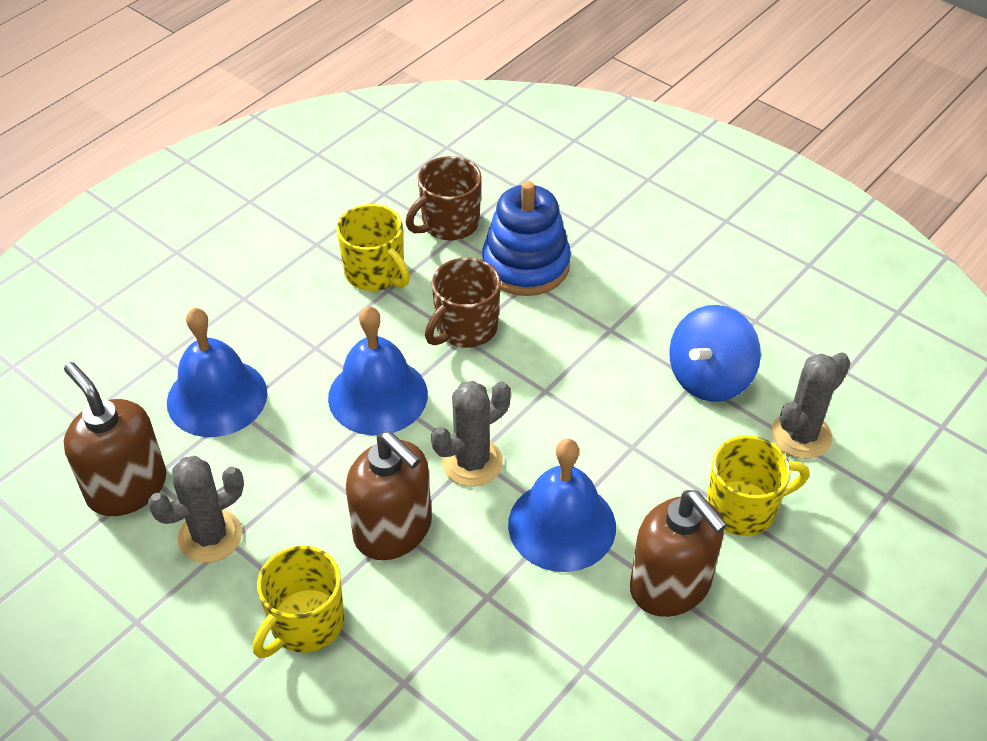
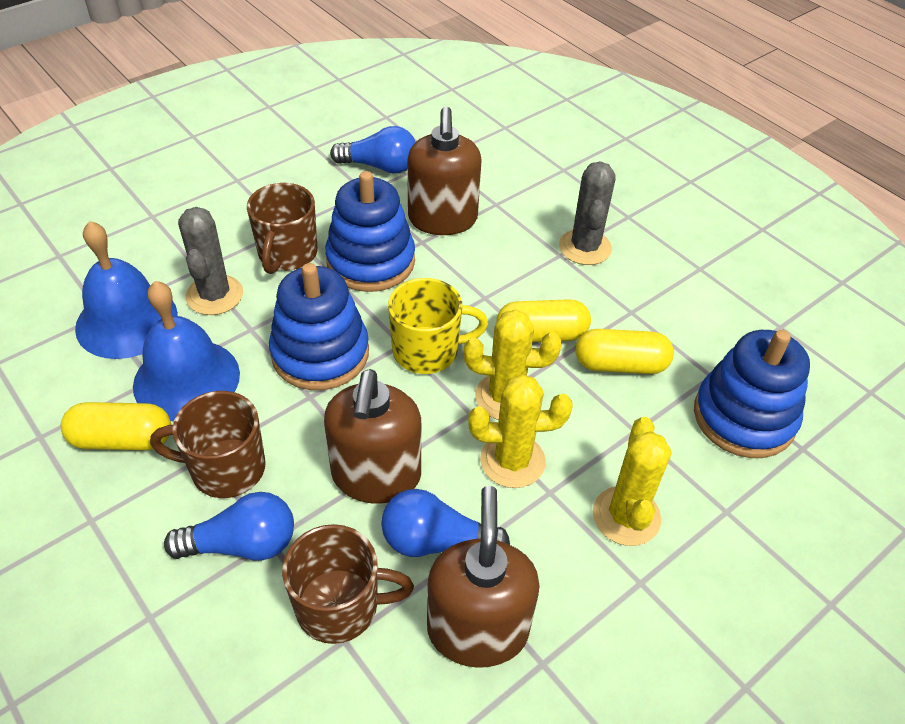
blue bell: 3 -> 2
blue light bulb: 0 -> 3
blue spinning top: 1 -> 0
blue stacking toy: 1 -> 3
brown mug: 2 -> 3
grey cactus: 3 -> 2
yellow cactus: 0 -> 3
yellow capsule: 0 -> 3
yellow mug: 3 -> 1

